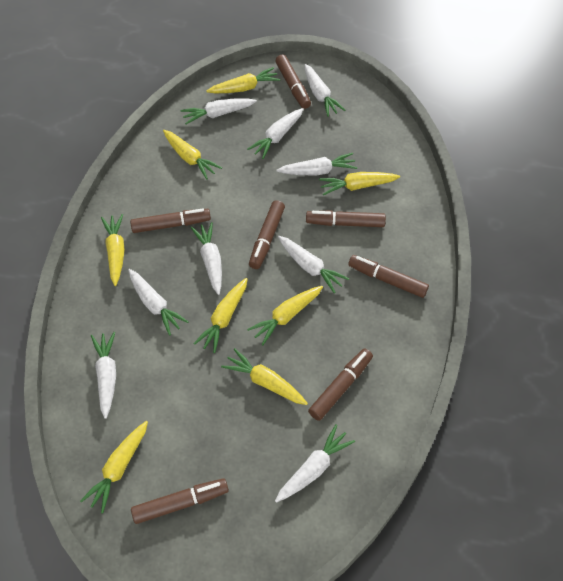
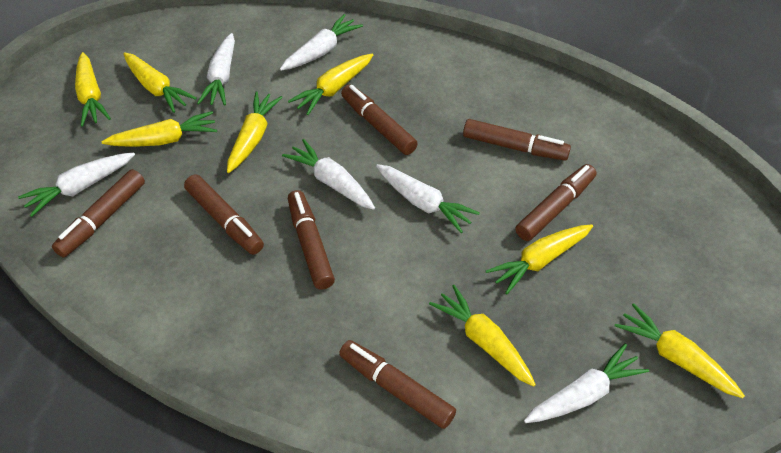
white carrot: 9 -> 6

